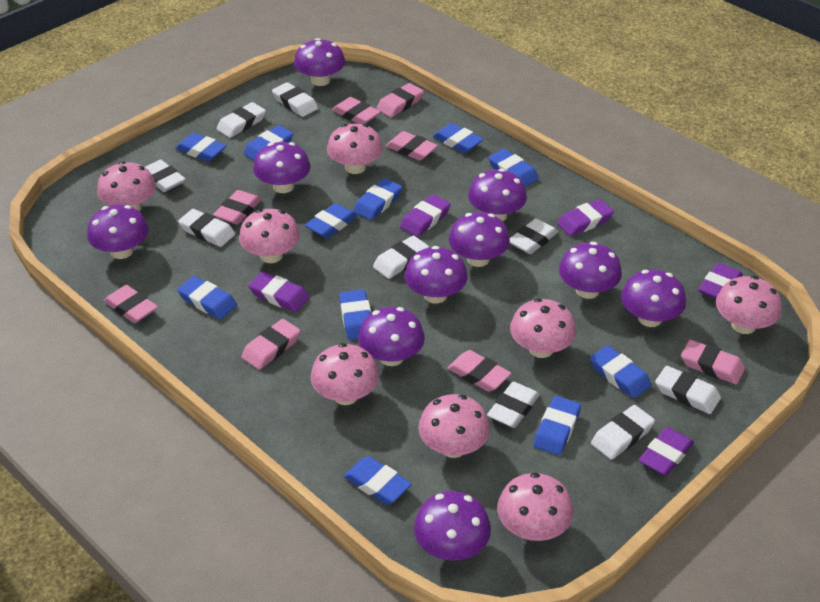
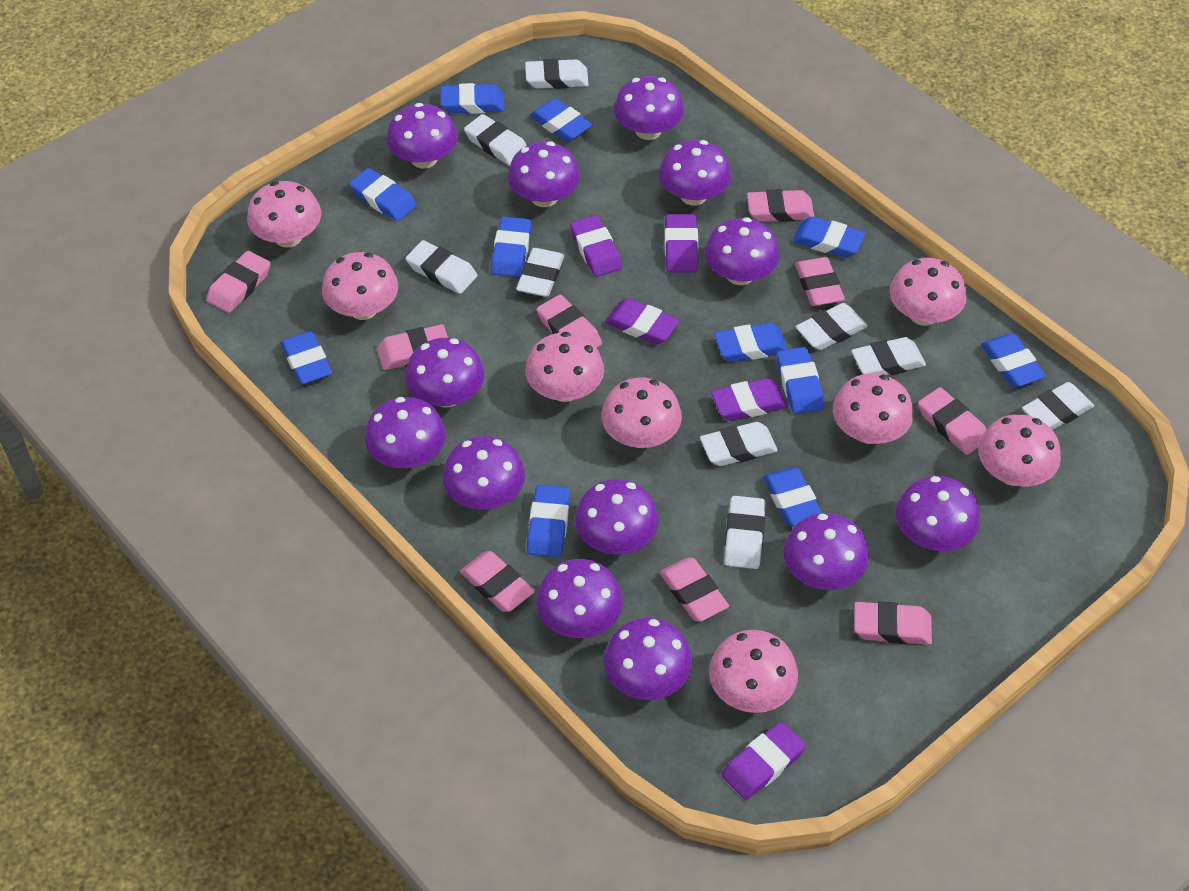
pink eraser: 8 -> 9
purple mushroom: 10 -> 13

